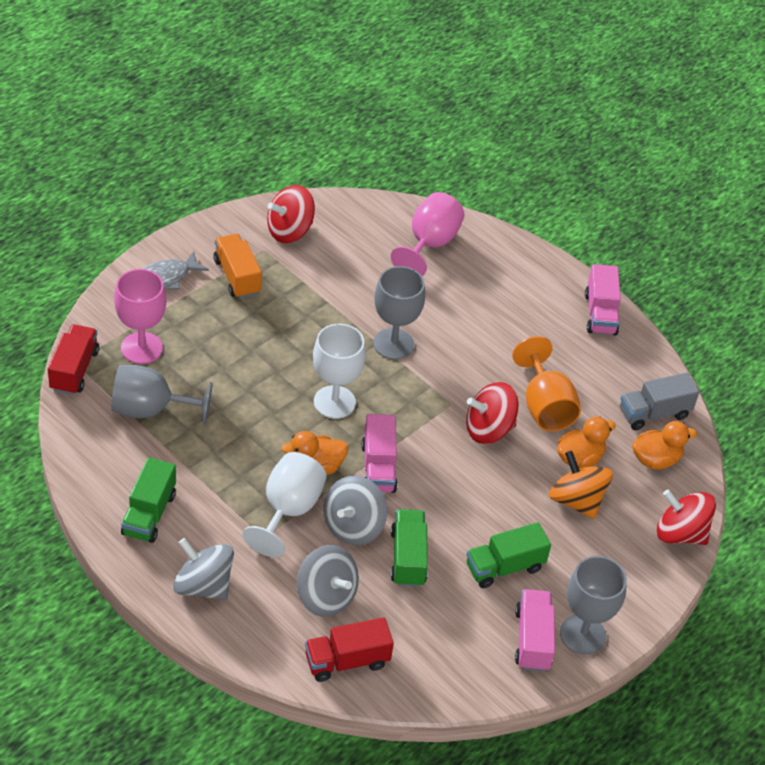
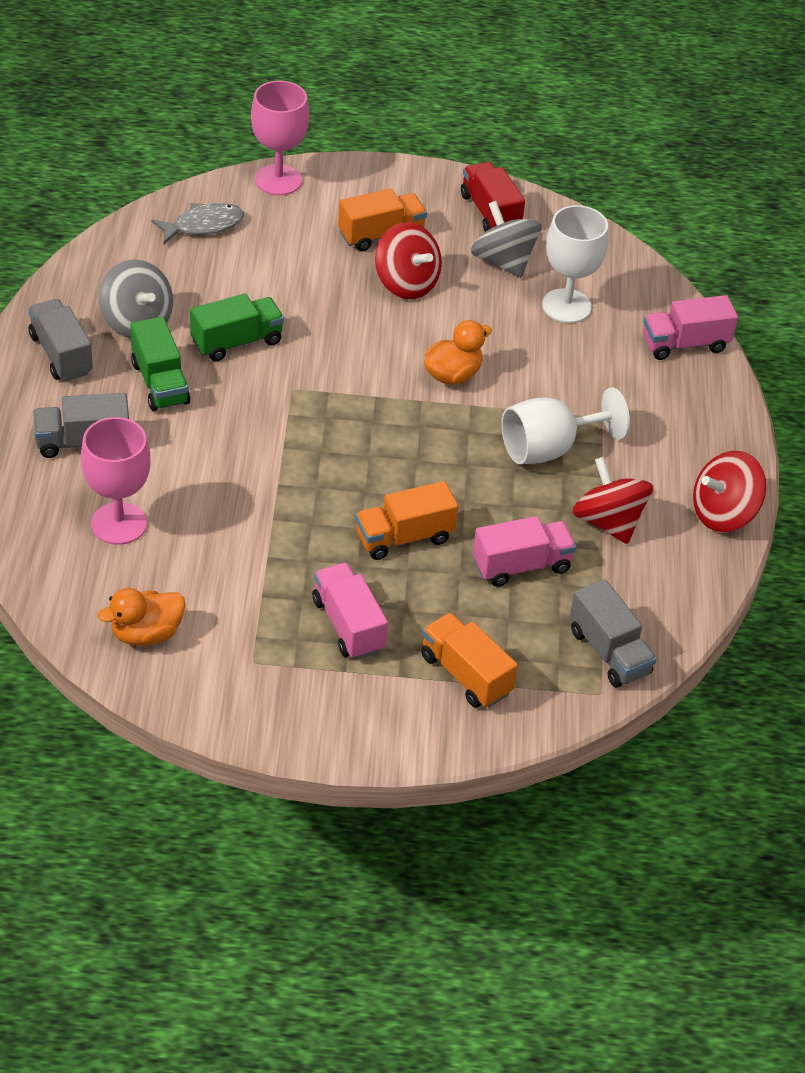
green truck: 3 -> 2
grey goblet: 3 -> 0
grey spinning top: 3 -> 2
grey truck: 1 -> 3
orange duck: 3 -> 2
orange goblet: 1 -> 0
orange spinning top: 1 -> 0
orange truck: 1 -> 3
red truck: 2 -> 1

